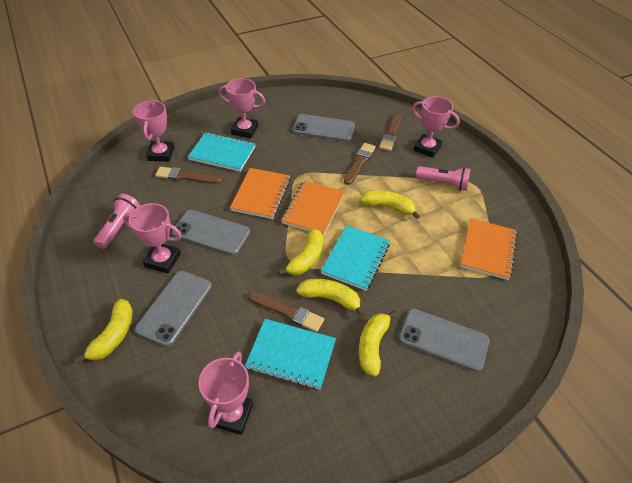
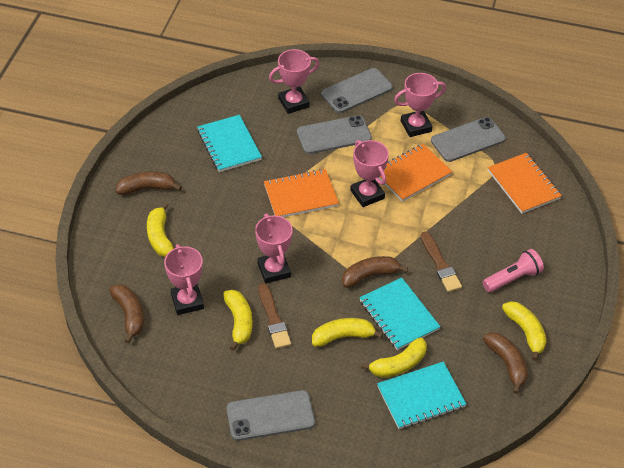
brown banana: 0 -> 4
brown brush: 4 -> 2
pink flashlight: 2 -> 1

